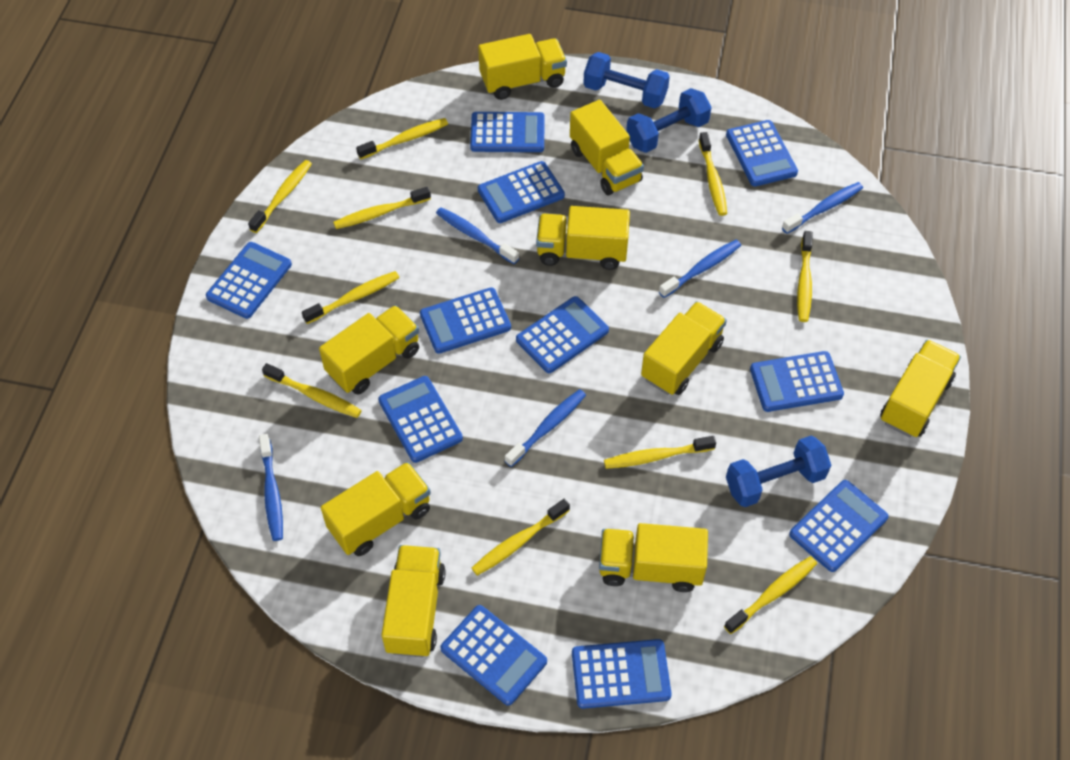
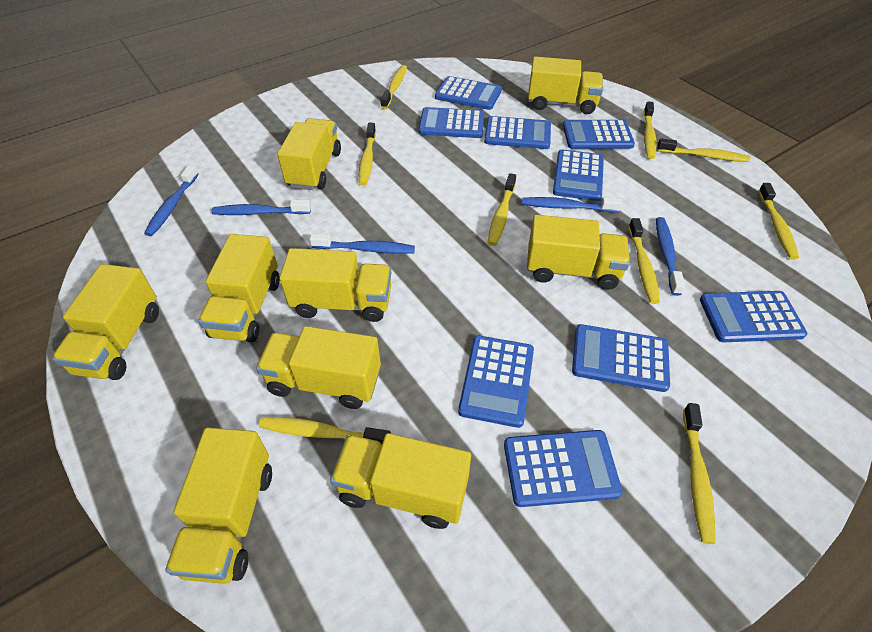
blue calculator: 11 -> 9
blue dumbbell: 3 -> 0
yellow toothbrush: 10 -> 9

